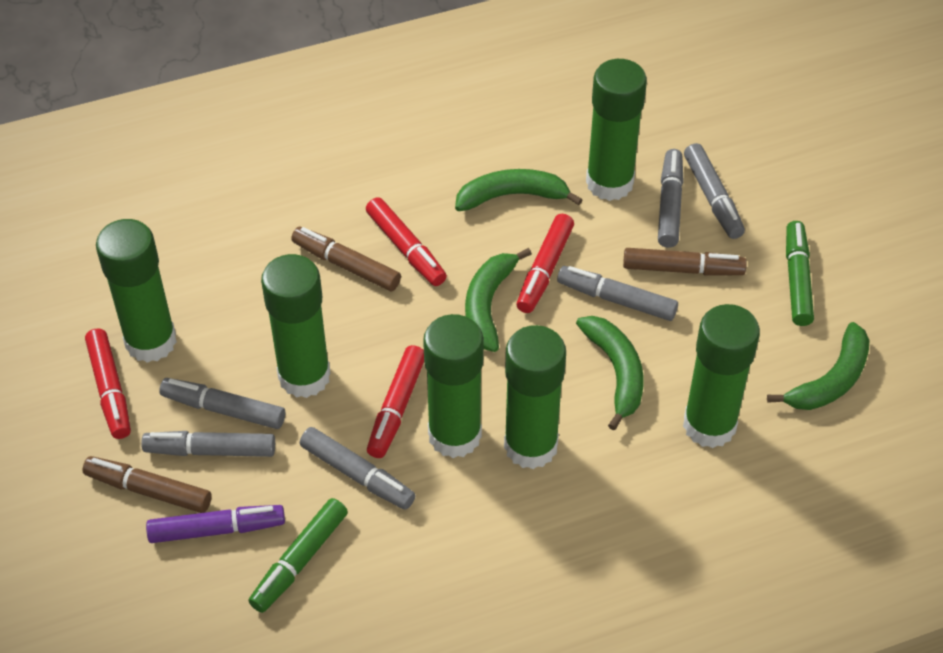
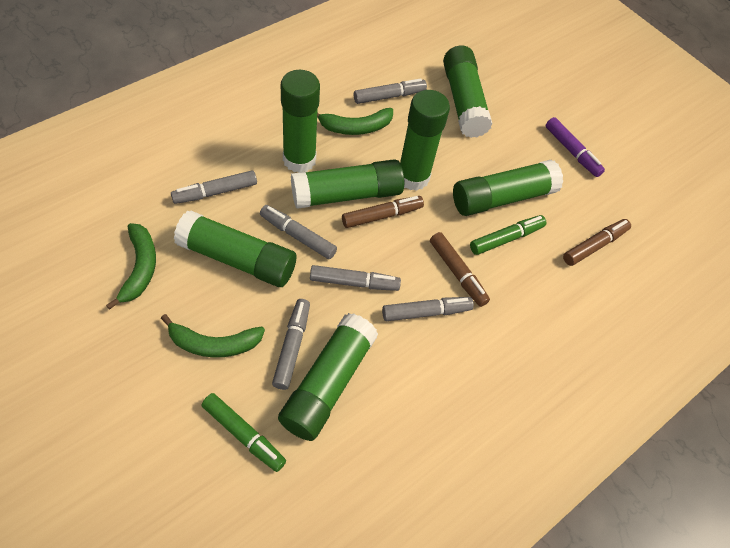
green banana: 4 -> 3
green glue stick: 6 -> 7
red marker: 4 -> 0

